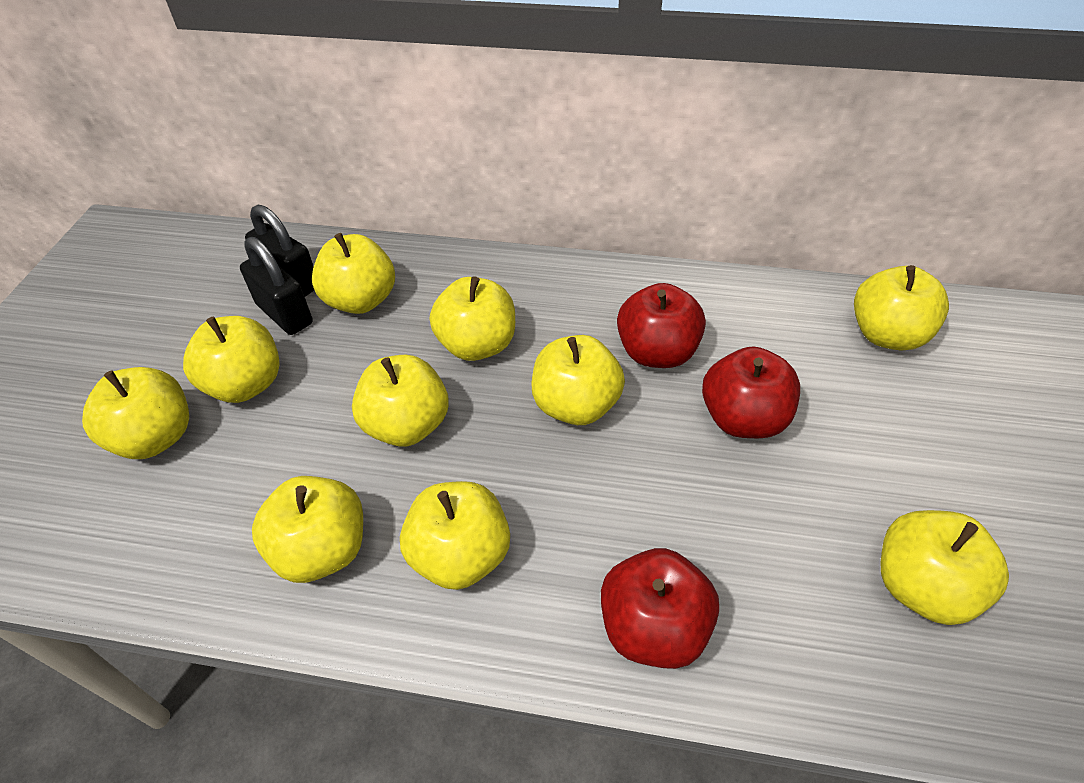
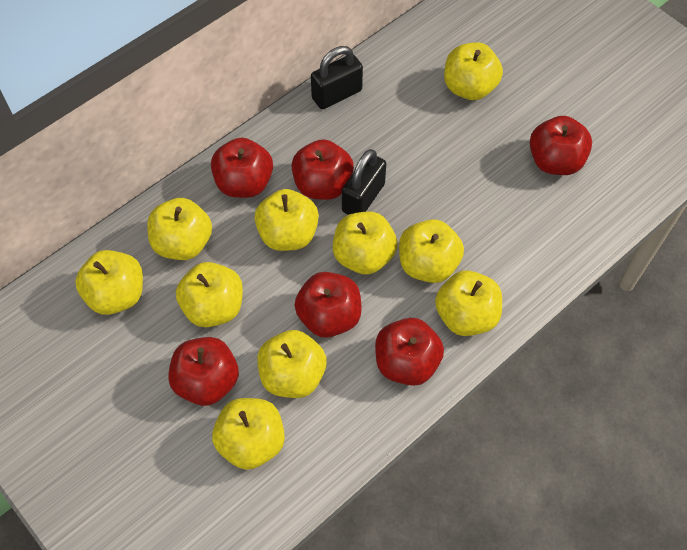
red apple: 3 -> 6

